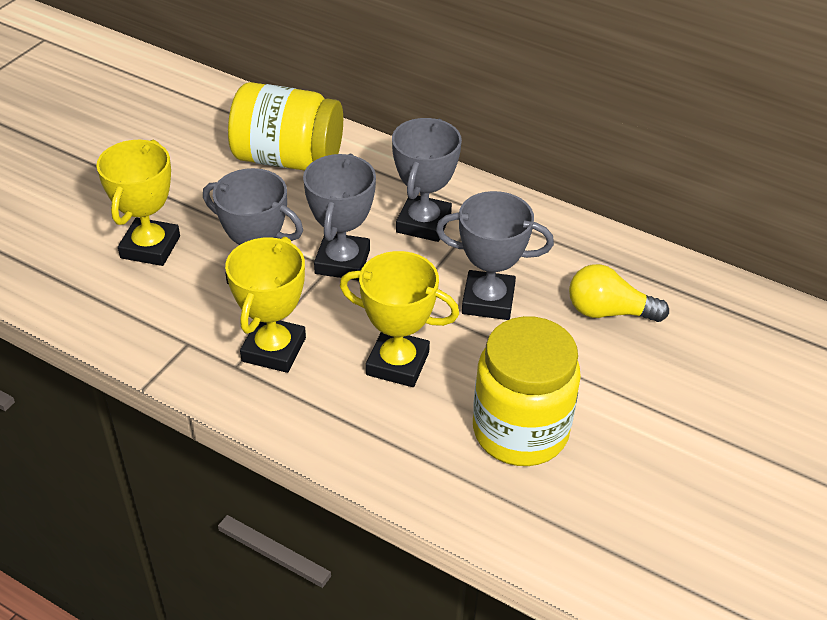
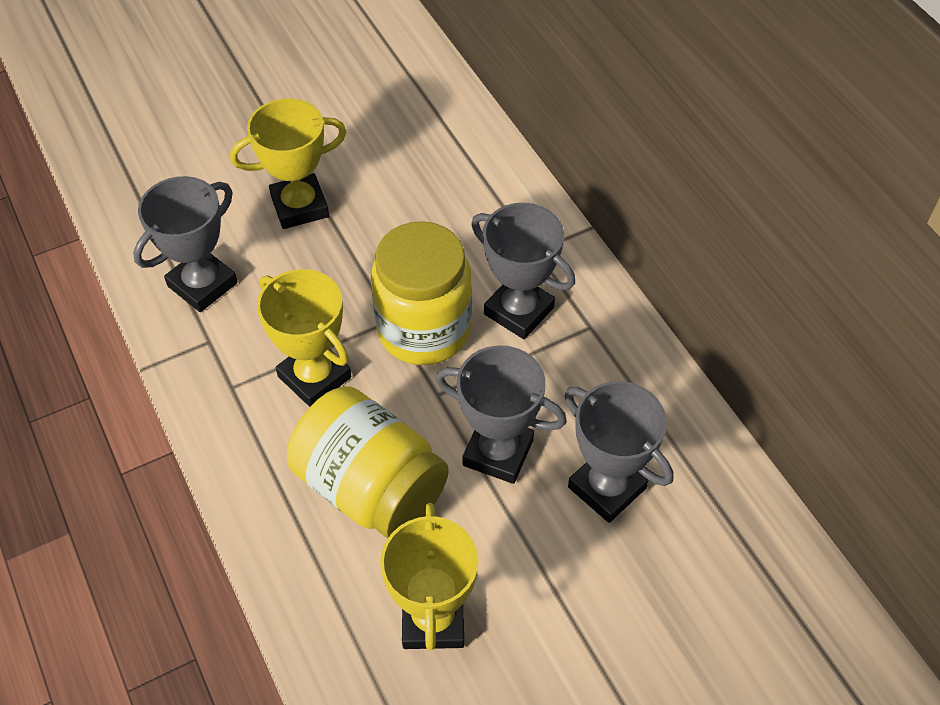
yellow light bulb: 1 -> 0

